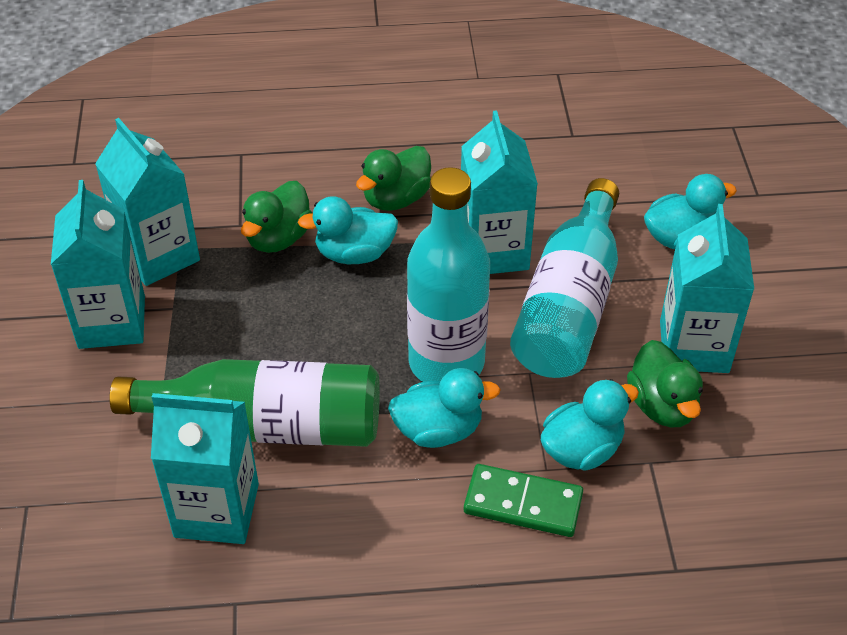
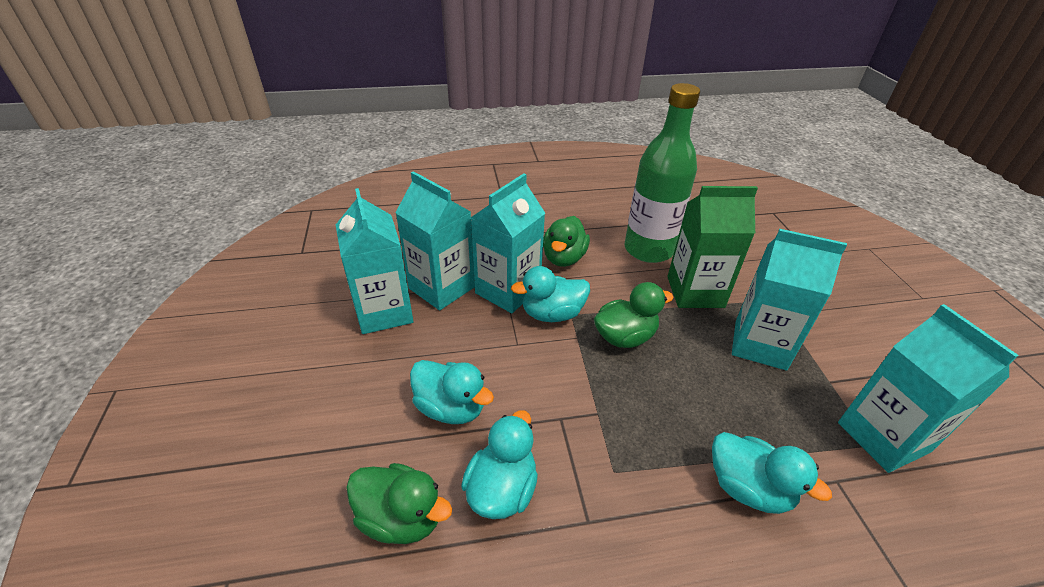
green carton: 0 -> 1
green domino: 1 -> 0
turquoise bottle: 2 -> 0

